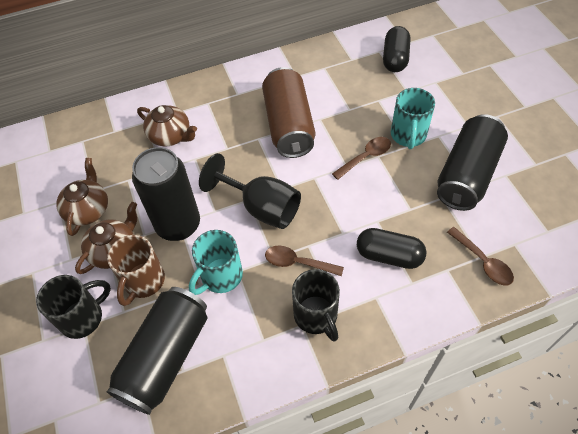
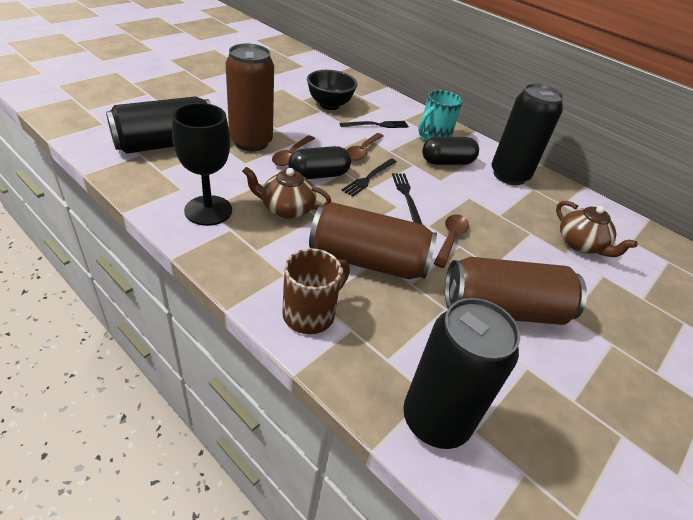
black bowl: 0 -> 1
black fork: 0 -> 3
black mug: 2 -> 0
brown can: 1 -> 3
brown teapot: 3 -> 2
turquoise mug: 2 -> 1

